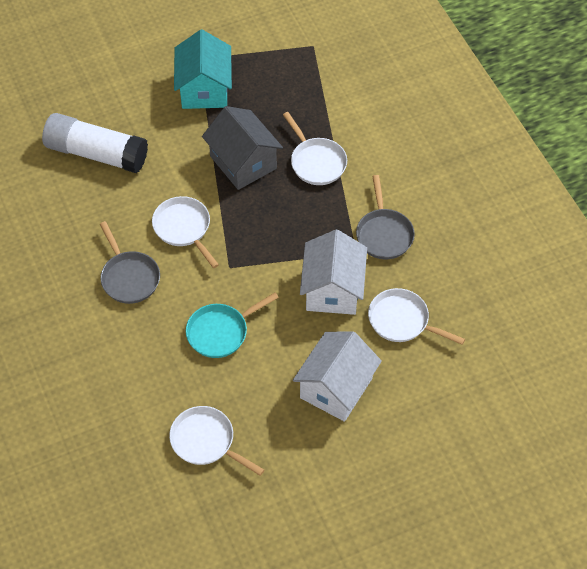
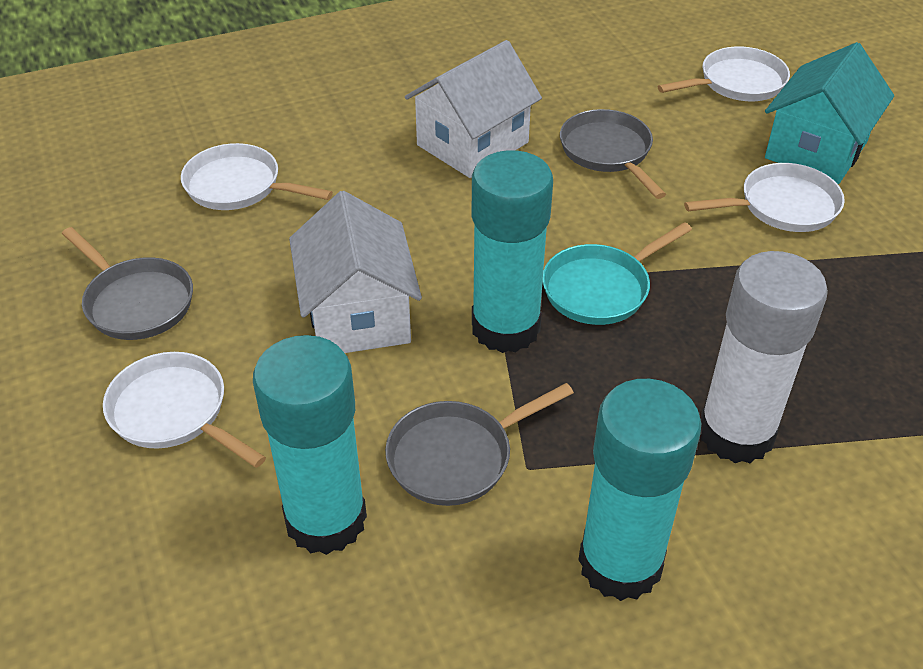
grey house: 1 -> 0
grey pan: 2 -> 3
turquoise glue stick: 0 -> 3

